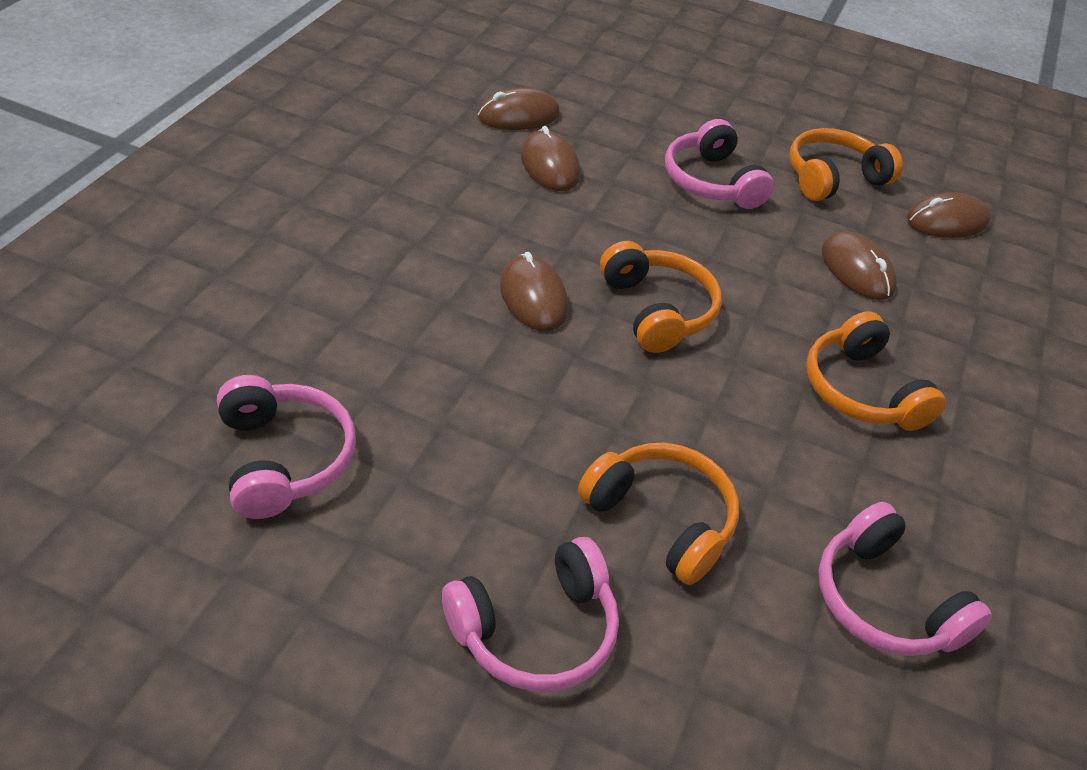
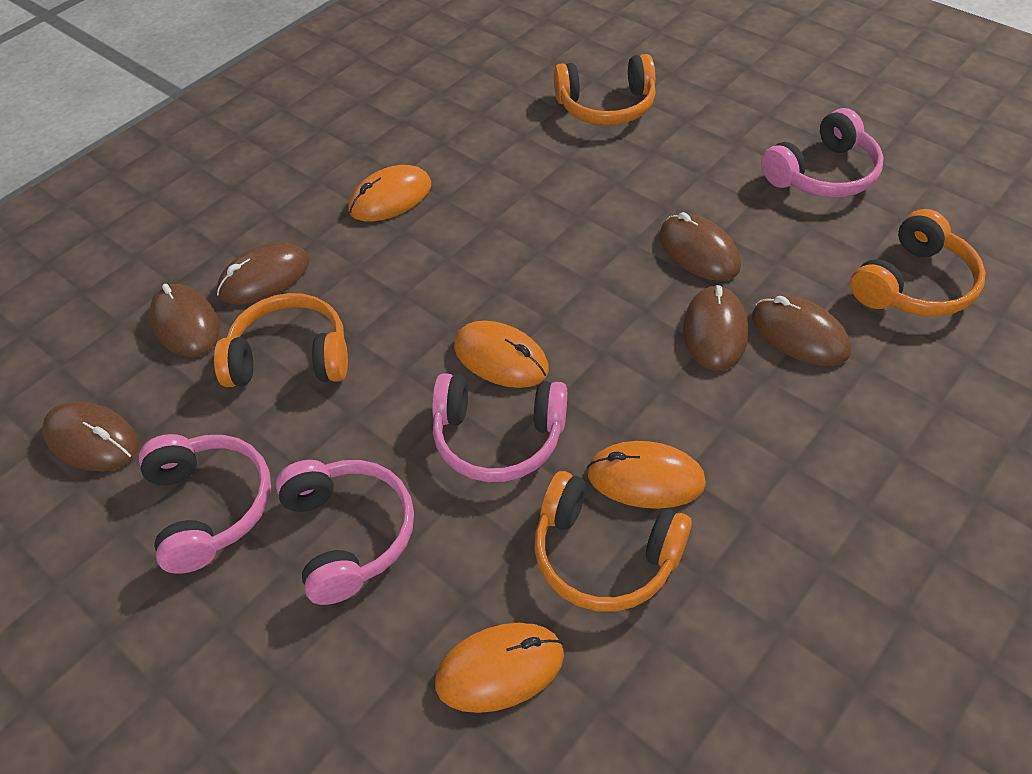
brown mouse: 5 -> 6
orange mouse: 0 -> 4

